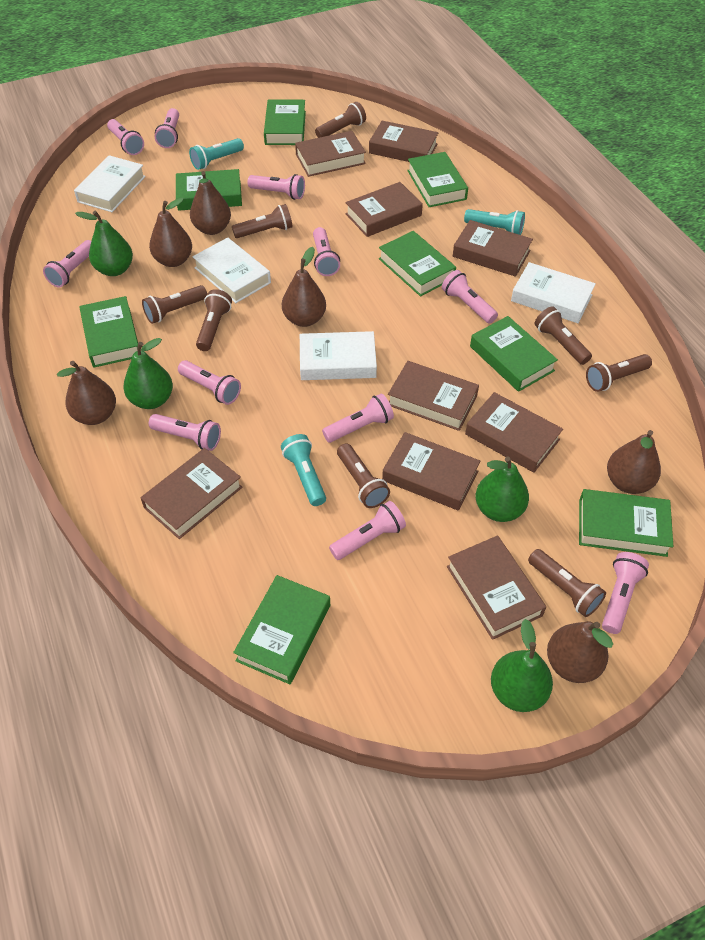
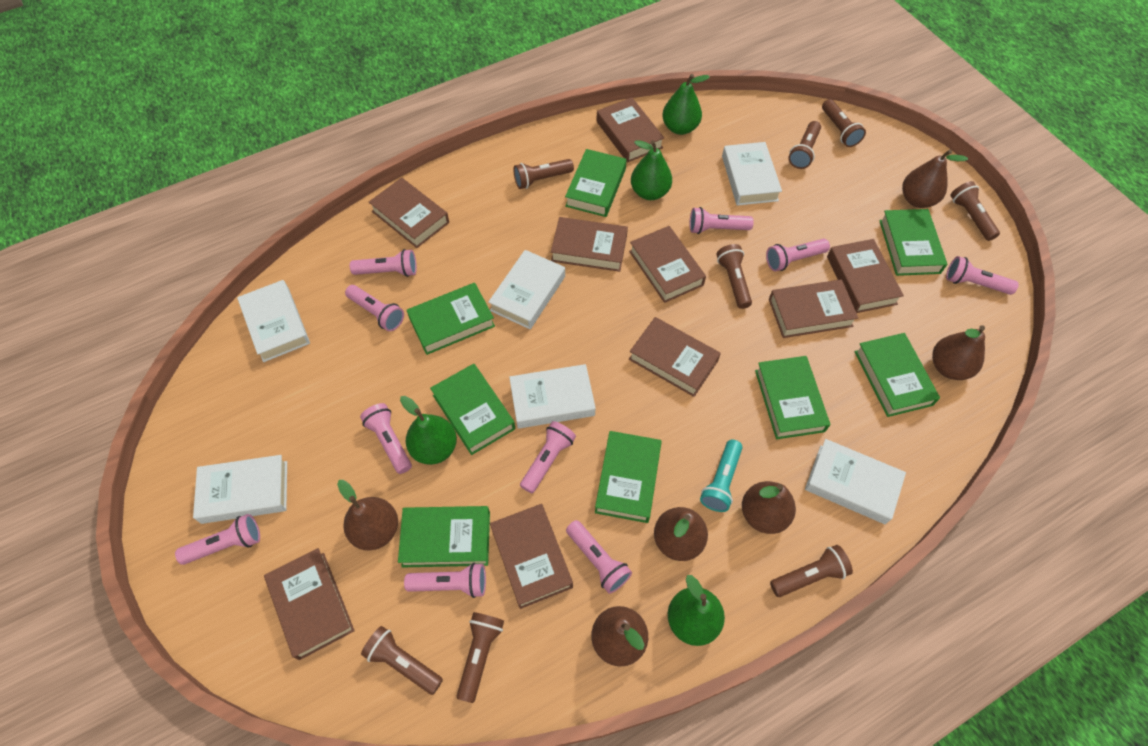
pink flashlight: 11 -> 10
turquoise flashlight: 3 -> 1
white book: 4 -> 6

